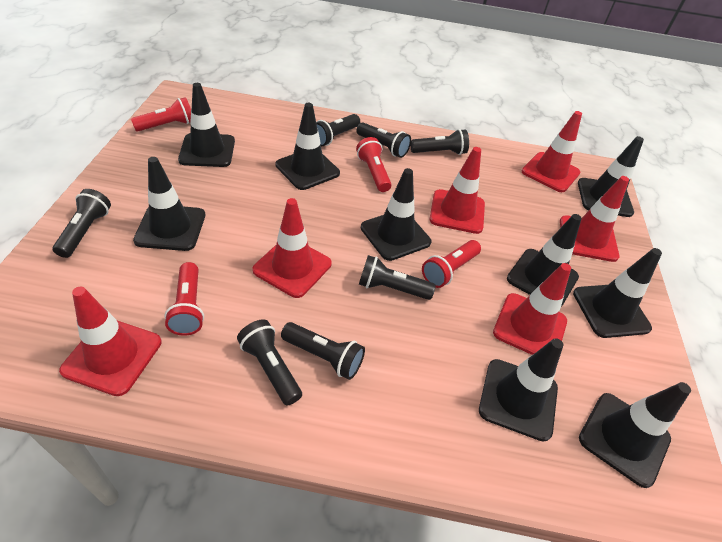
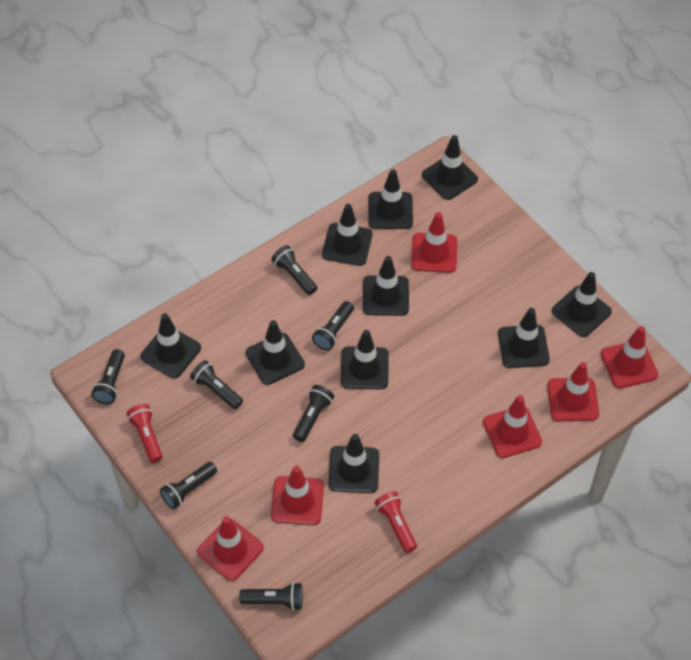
black traffic cone: 9 -> 10
red flashlight: 4 -> 2

